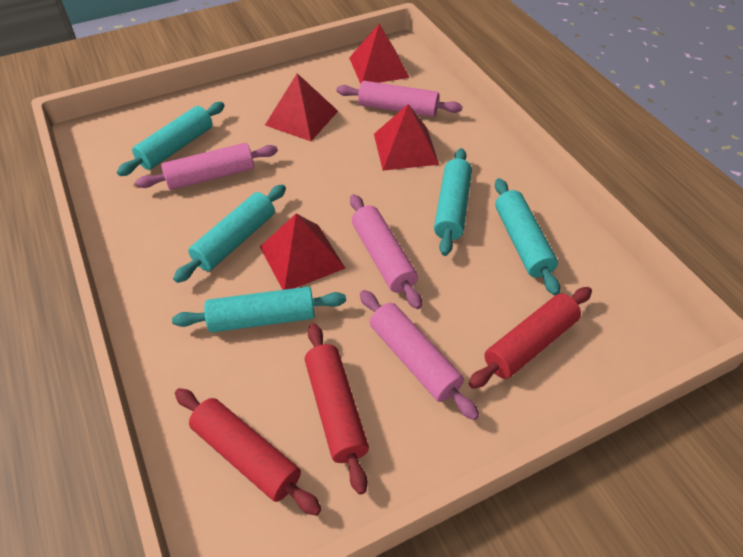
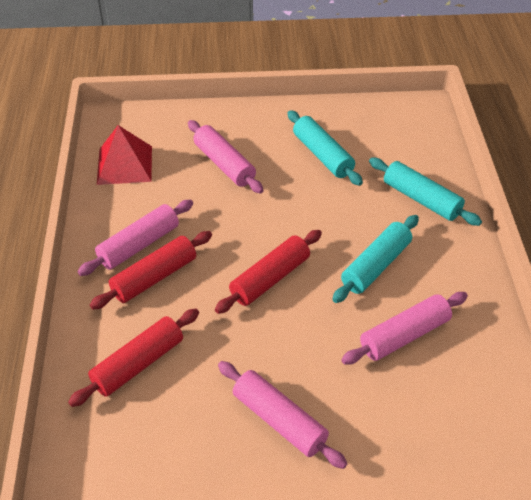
red pyramid: 4 -> 1
turquoise rolling pin: 5 -> 3

